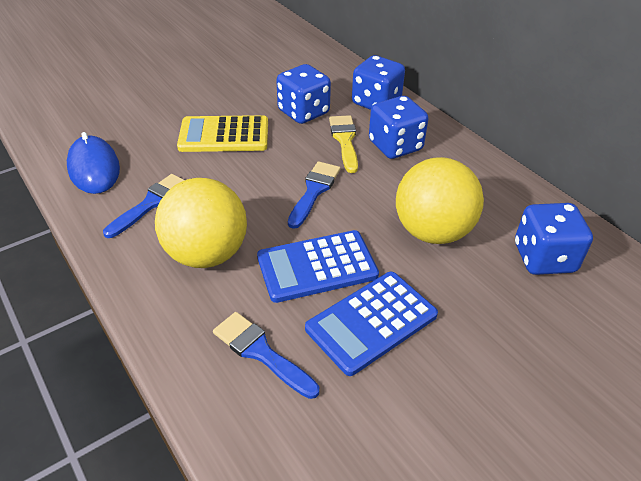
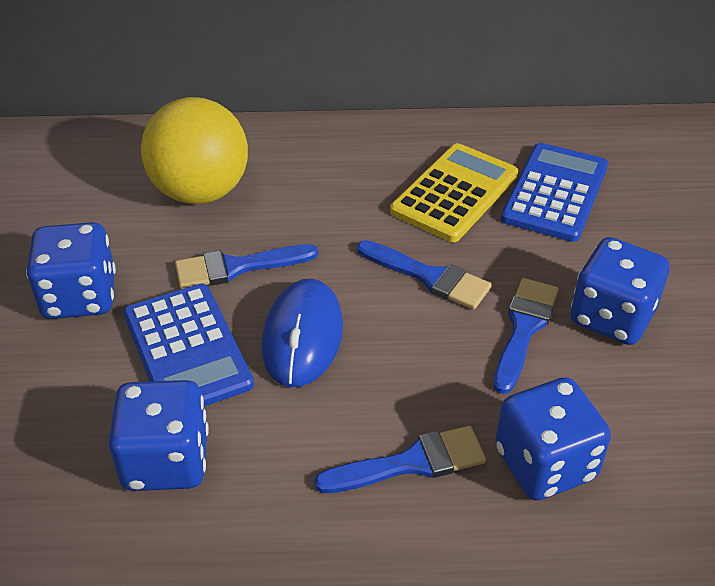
blue brush: 3 -> 4
yellow ball: 2 -> 1
yellow brush: 1 -> 0

